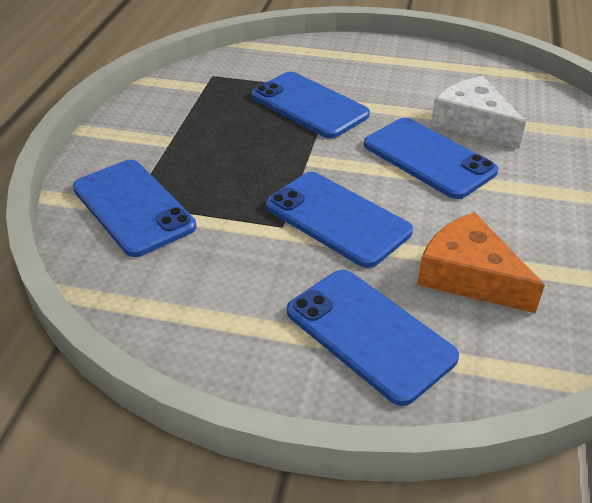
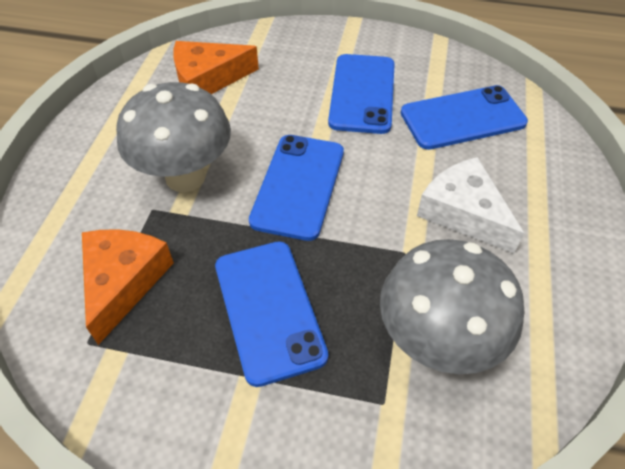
blue phone: 5 -> 4
grey mushroom: 0 -> 2
orange cheese: 1 -> 2

